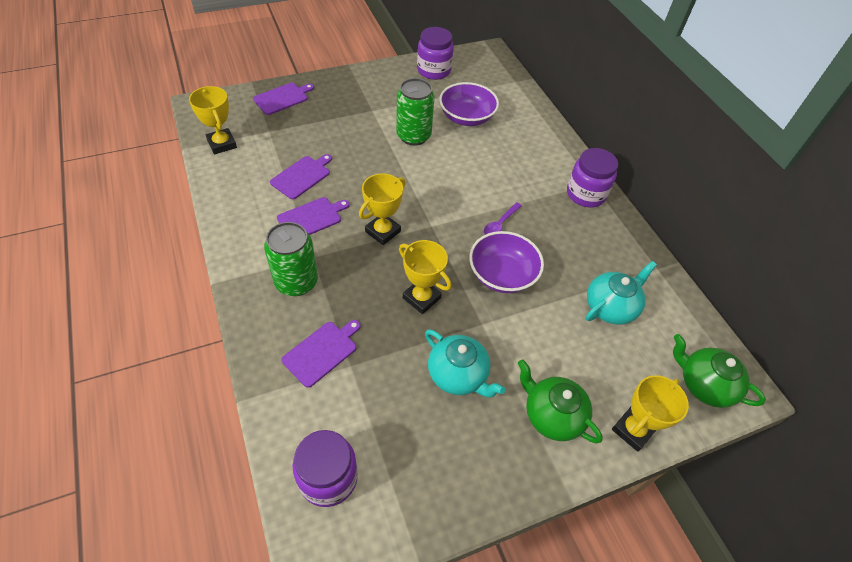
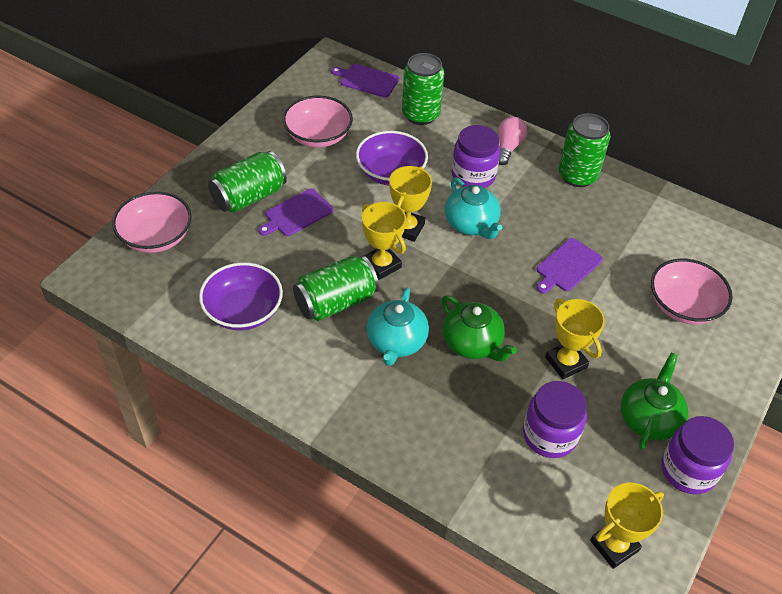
green can: 2 -> 4
pink bowl: 0 -> 3
pink light bulb: 0 -> 1
purple cutting board: 4 -> 3
purple spoon: 1 -> 0

